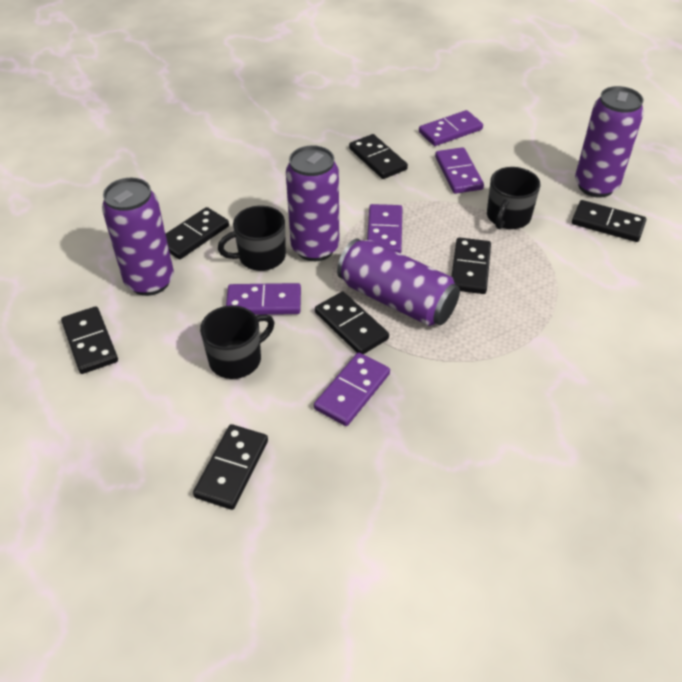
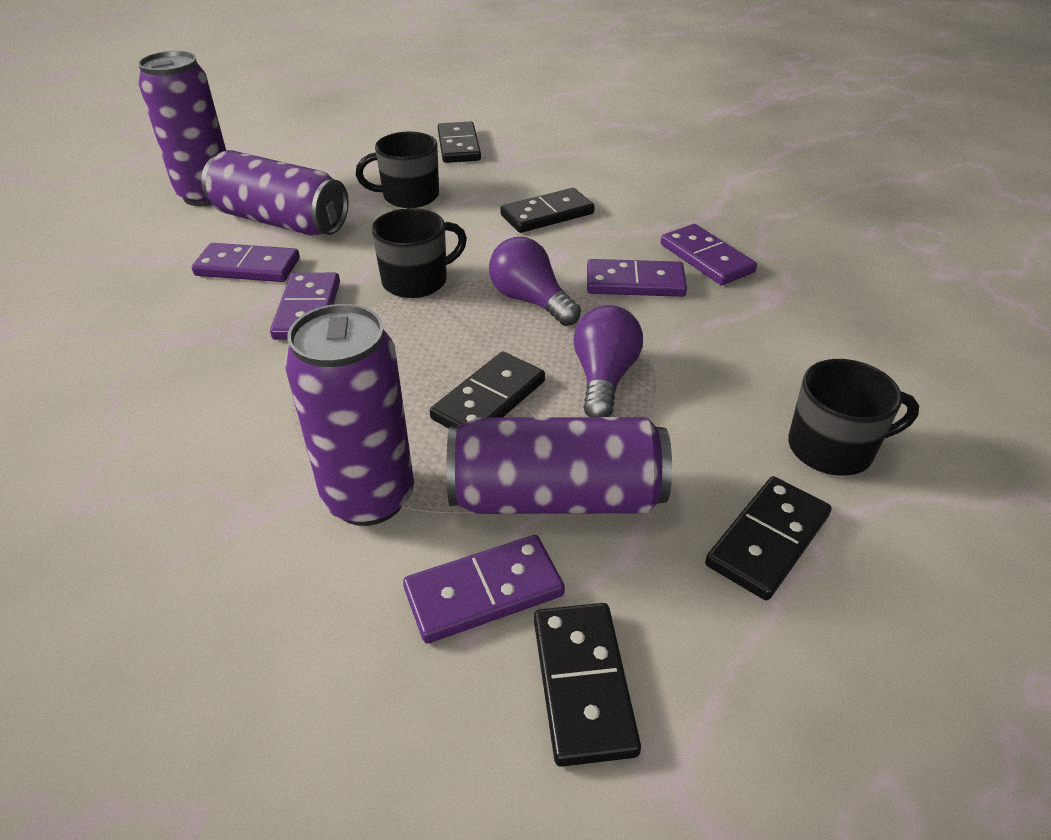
black domino: 7 -> 5
purple light bulb: 0 -> 2

